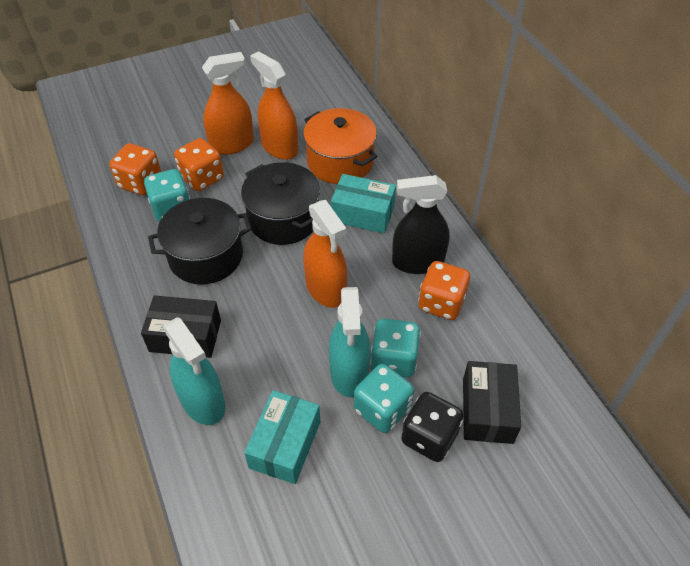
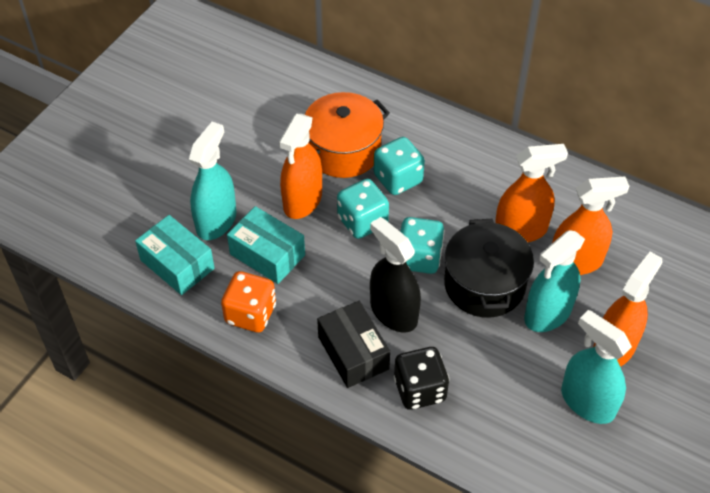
black box: 2 -> 1
black pot: 2 -> 1
orange dice: 3 -> 1
orange spray bottle: 3 -> 4
turquoise spray bottle: 2 -> 3

